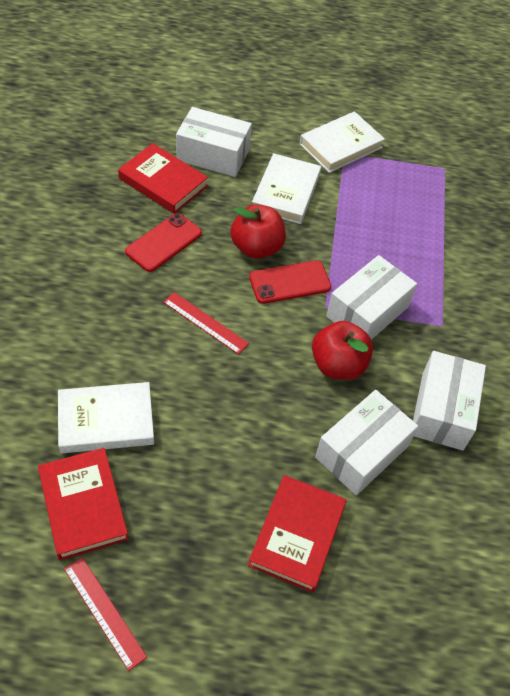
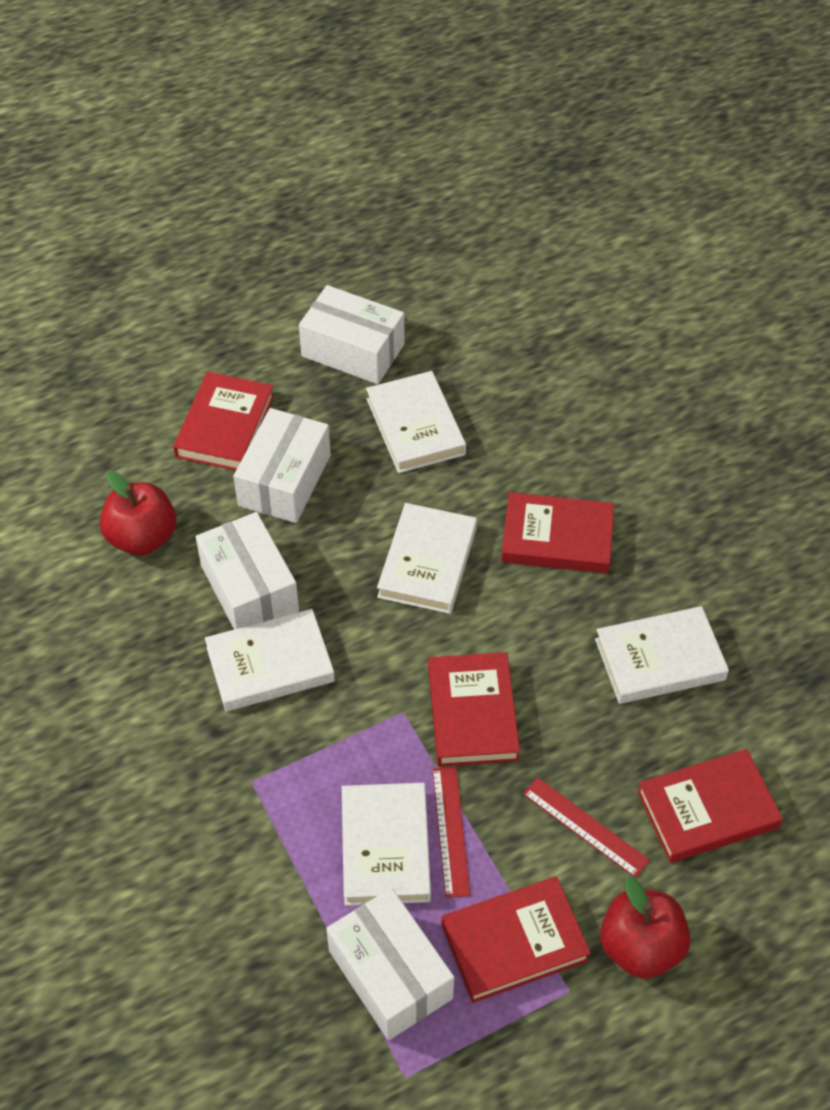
red book: 3 -> 5
red phone: 2 -> 0
white book: 3 -> 5

